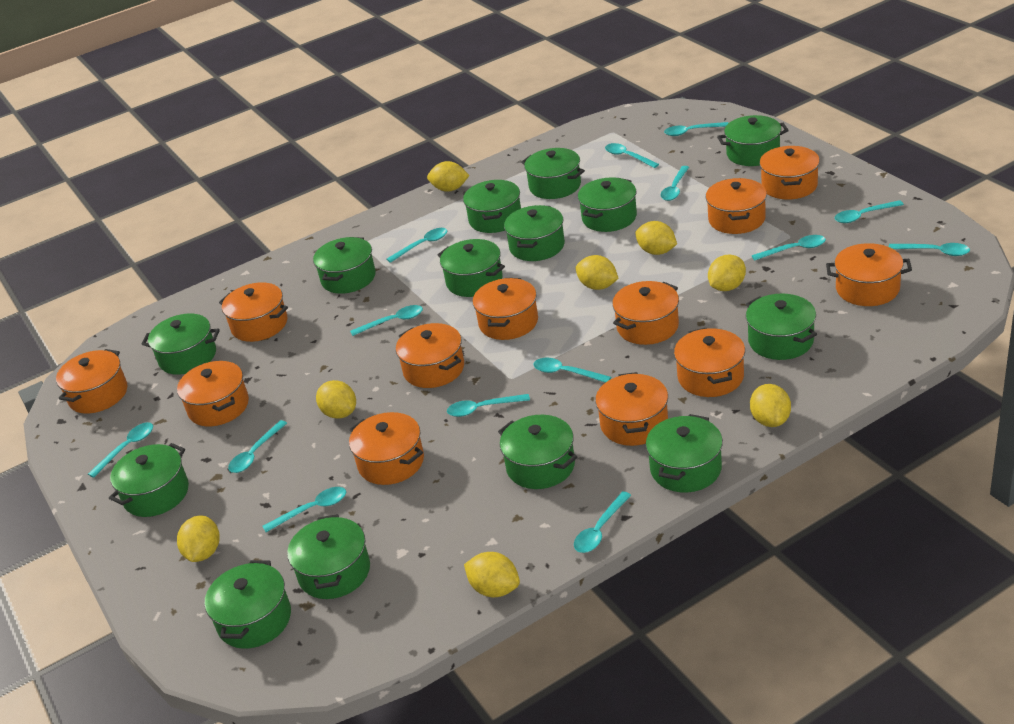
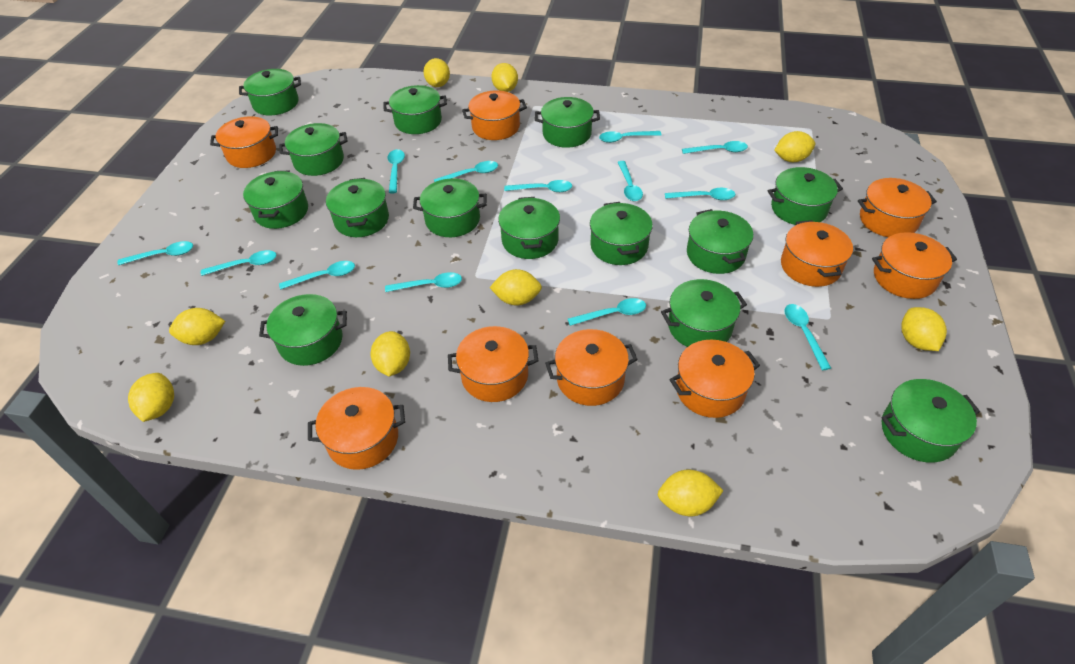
orange pot: 12 -> 9
turquoise spoon: 14 -> 13
yellow lemon: 8 -> 9

